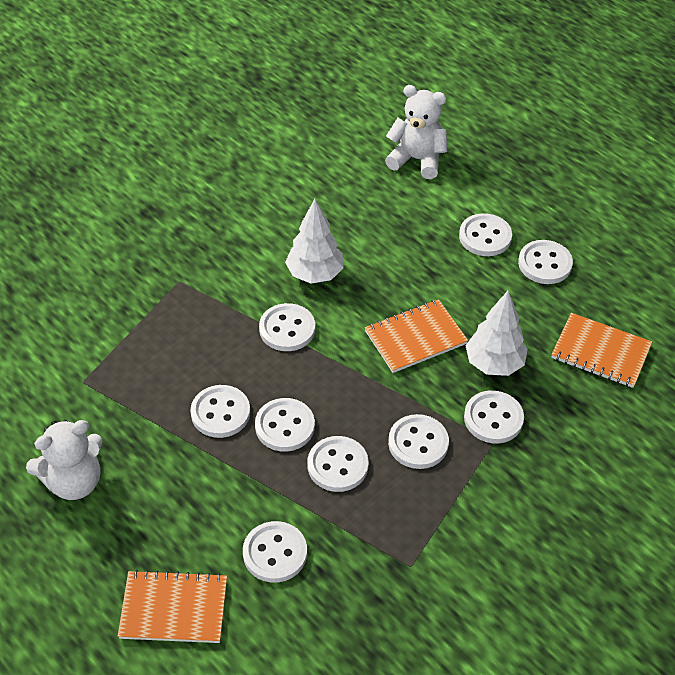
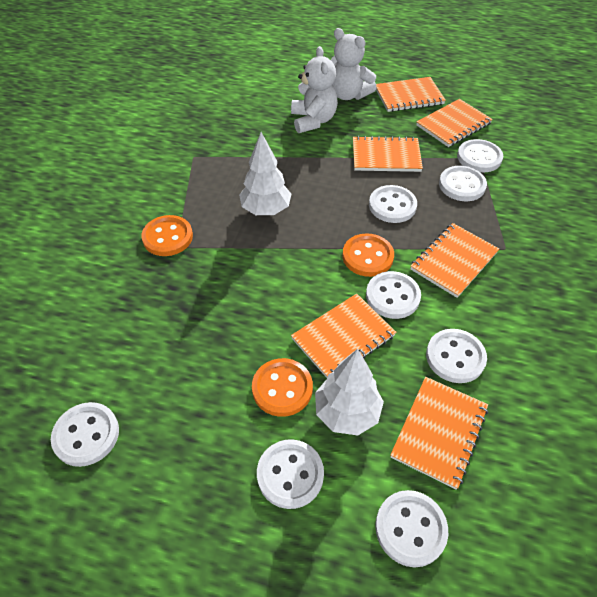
orange button: 0 -> 3
orange notebook: 3 -> 6
white button: 9 -> 8

